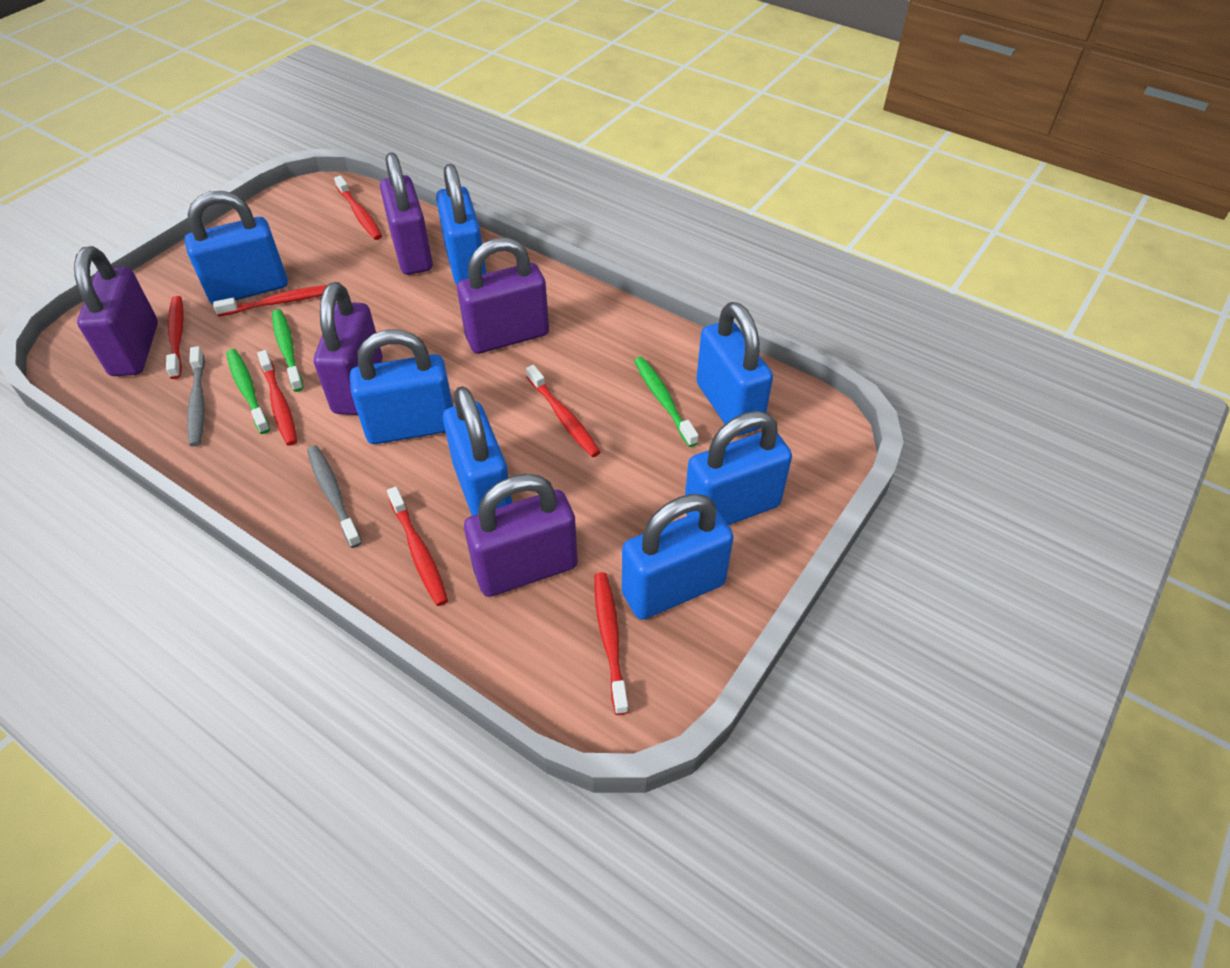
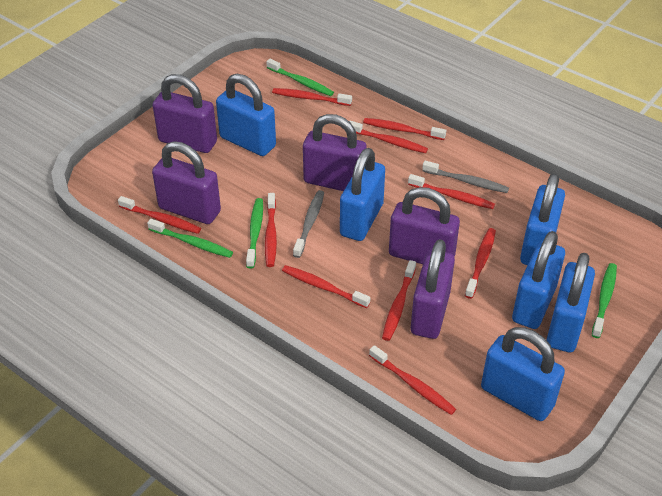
blue padlock: 7 -> 6
green toothbrush: 3 -> 4
red toothbrush: 7 -> 10

